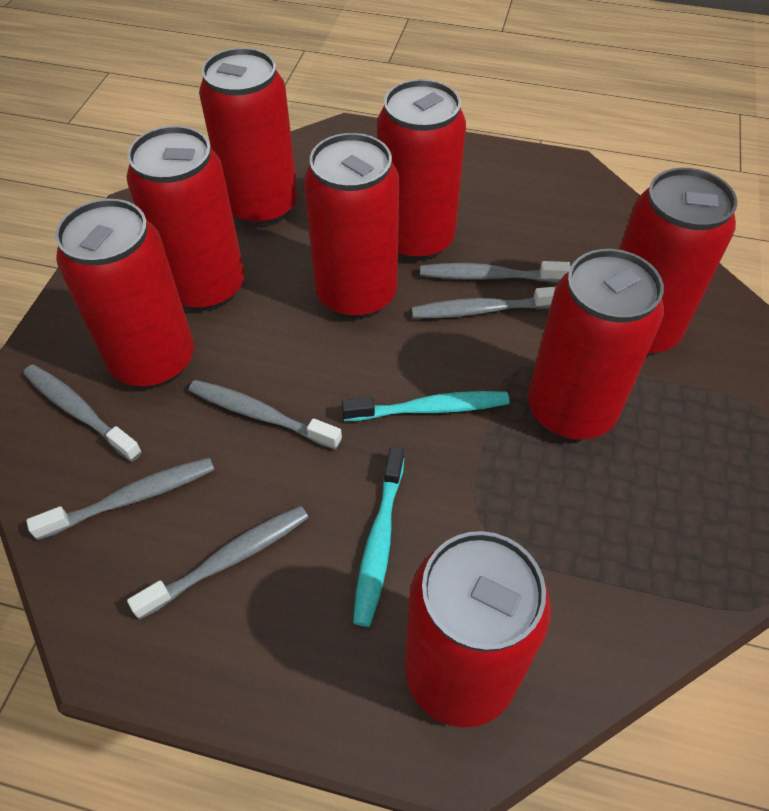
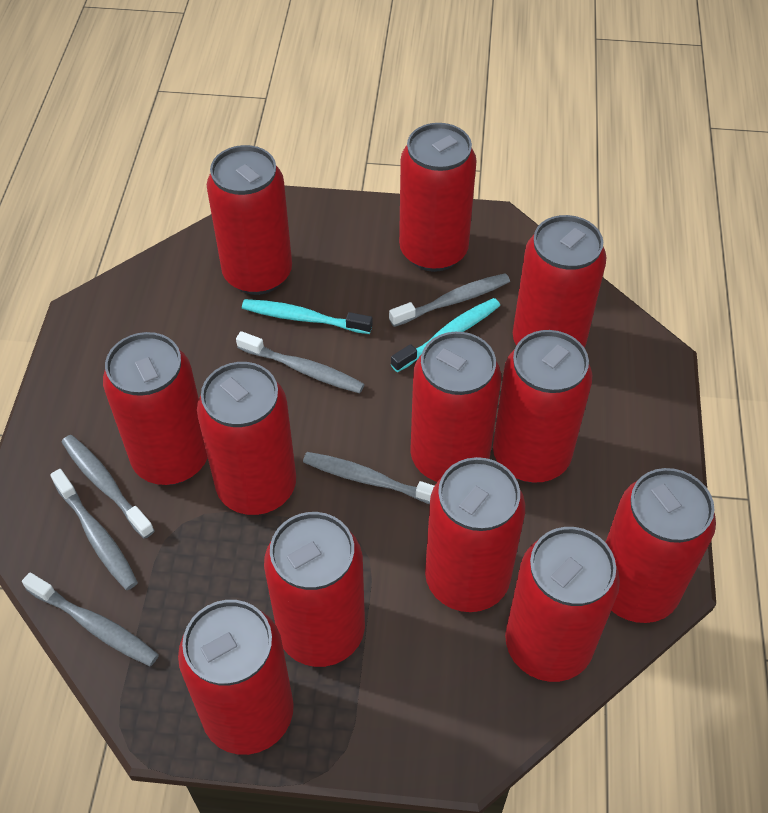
red can: 8 -> 12

